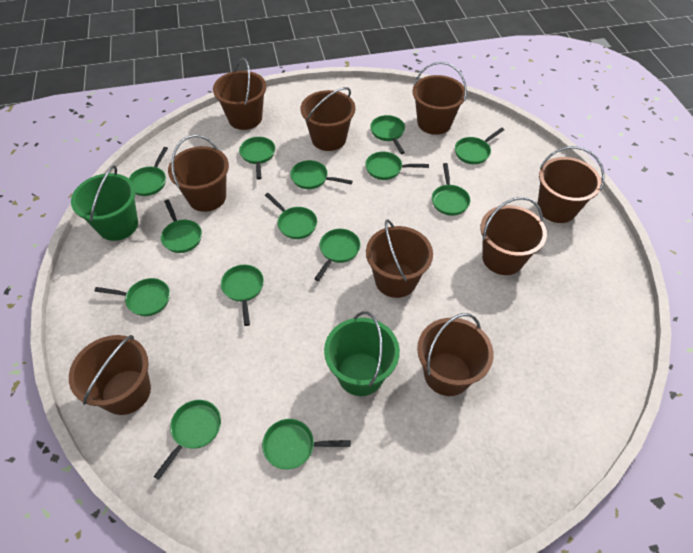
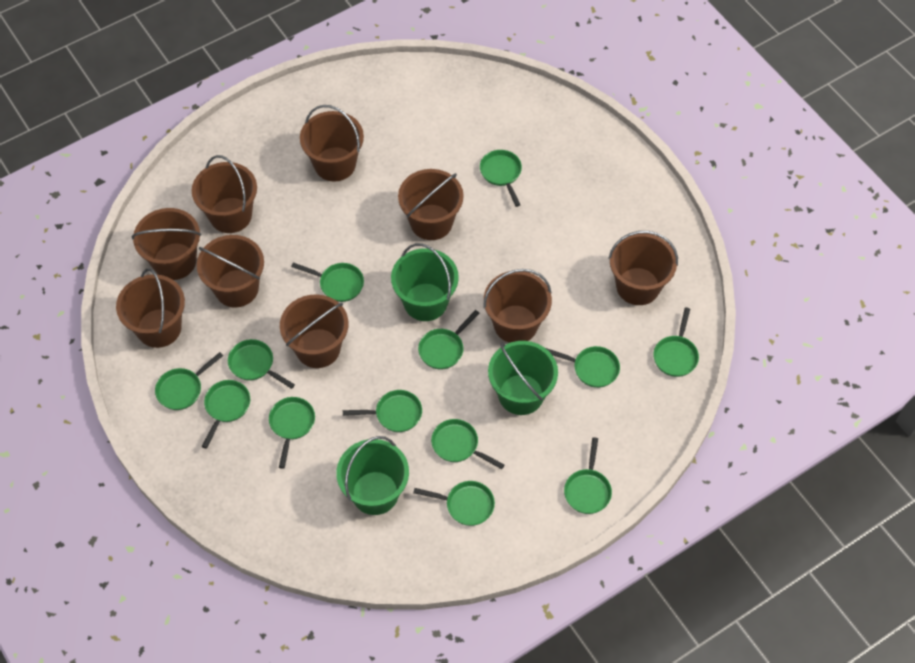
green bucket: 2 -> 3
green pan: 14 -> 13

